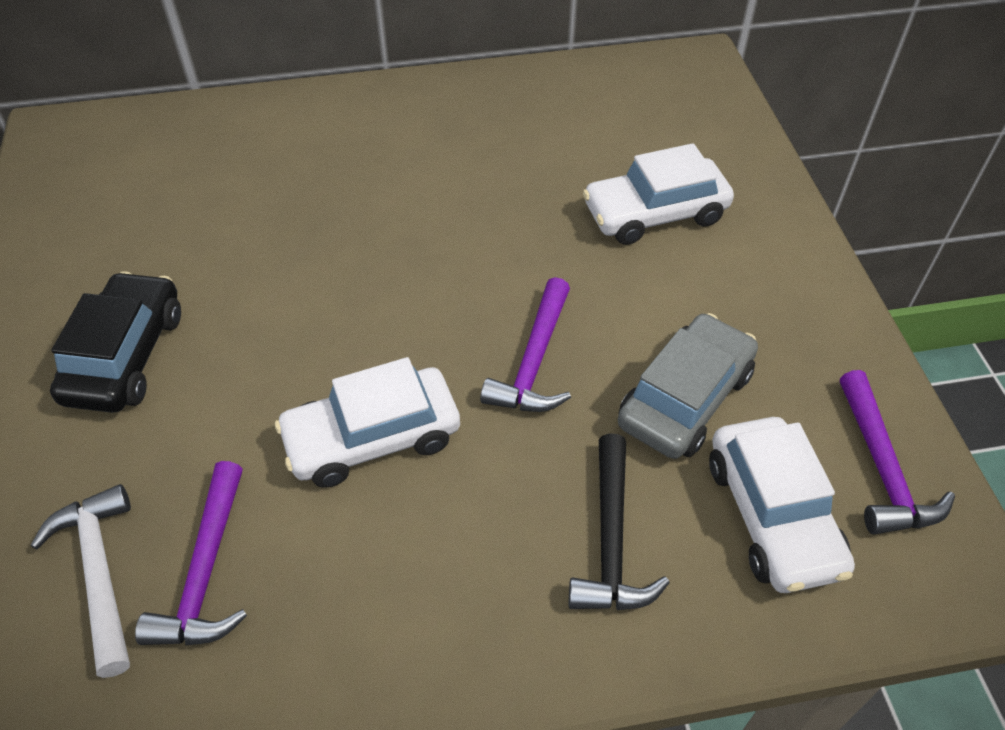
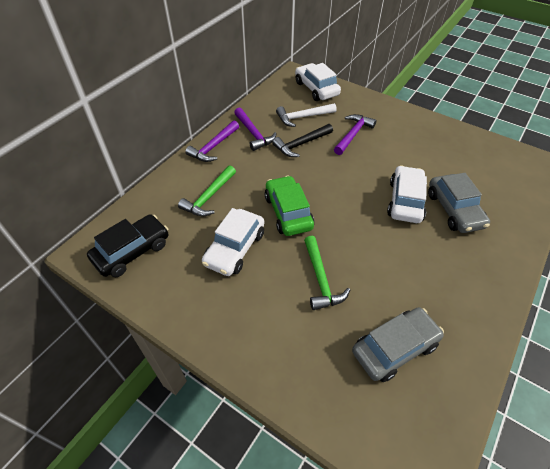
green car: 0 -> 1
green hammer: 0 -> 2
grey car: 1 -> 2

